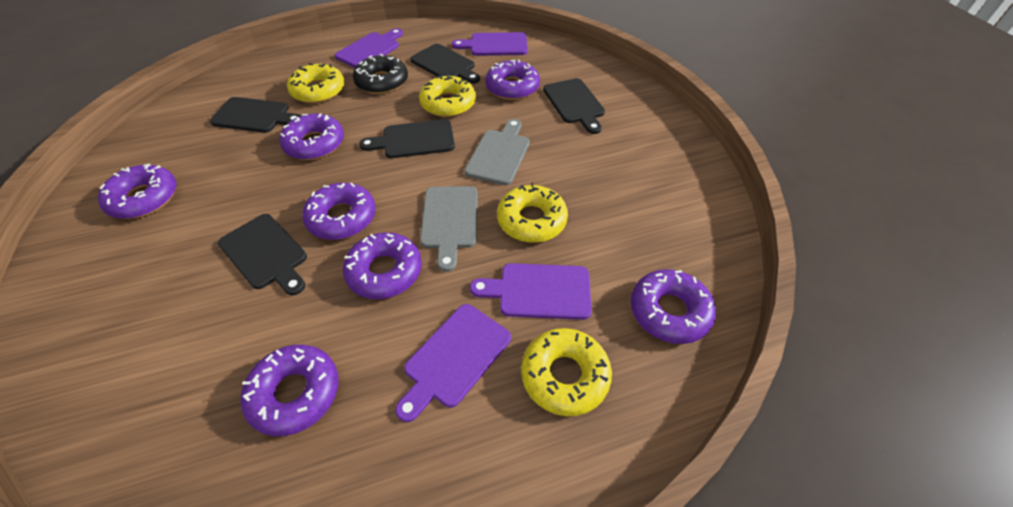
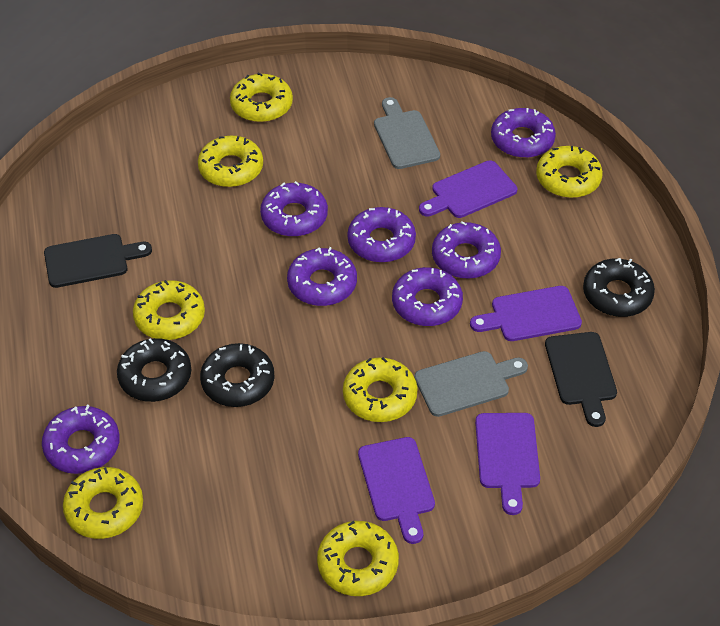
black cutting board: 5 -> 2
black donut: 1 -> 3
yellow donut: 4 -> 7

